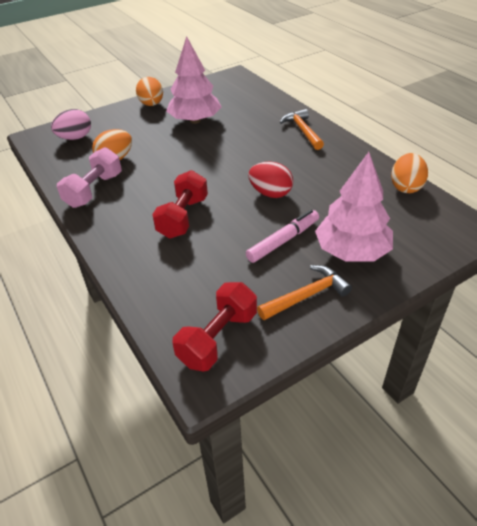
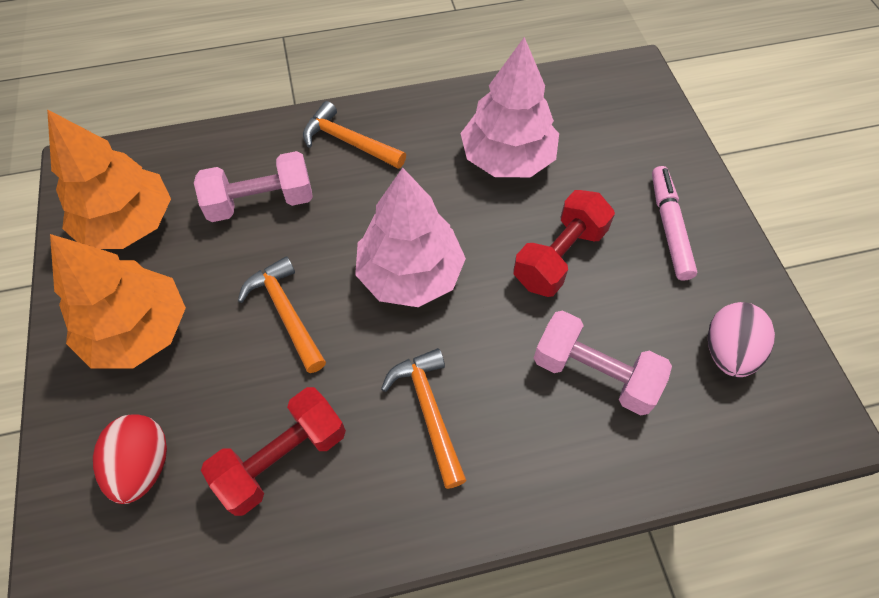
orange egg: 3 -> 0
orange hammer: 2 -> 3
orange tree: 0 -> 2
pink dumbbell: 1 -> 2

